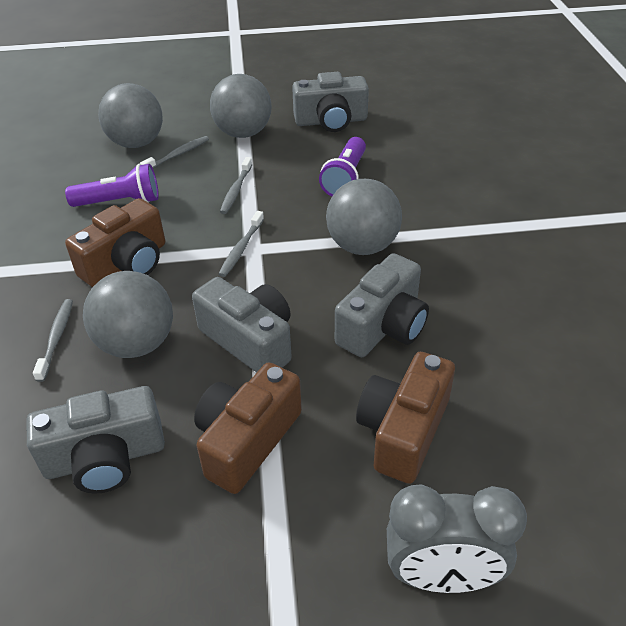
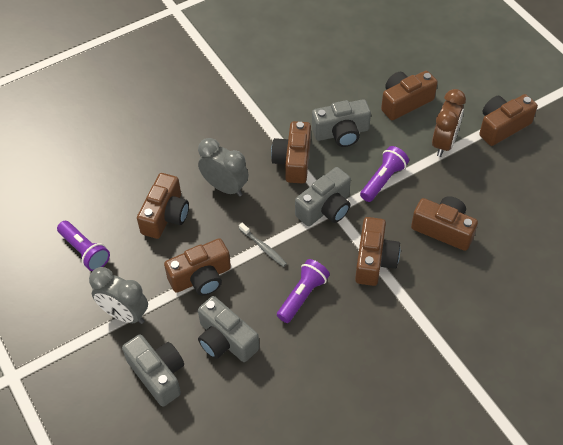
brown camera: 3 -> 7
brown clock: 0 -> 1
grey ball: 4 -> 0
grey clock: 1 -> 2
grey toothbrush: 4 -> 1
purple flashlight: 2 -> 3

